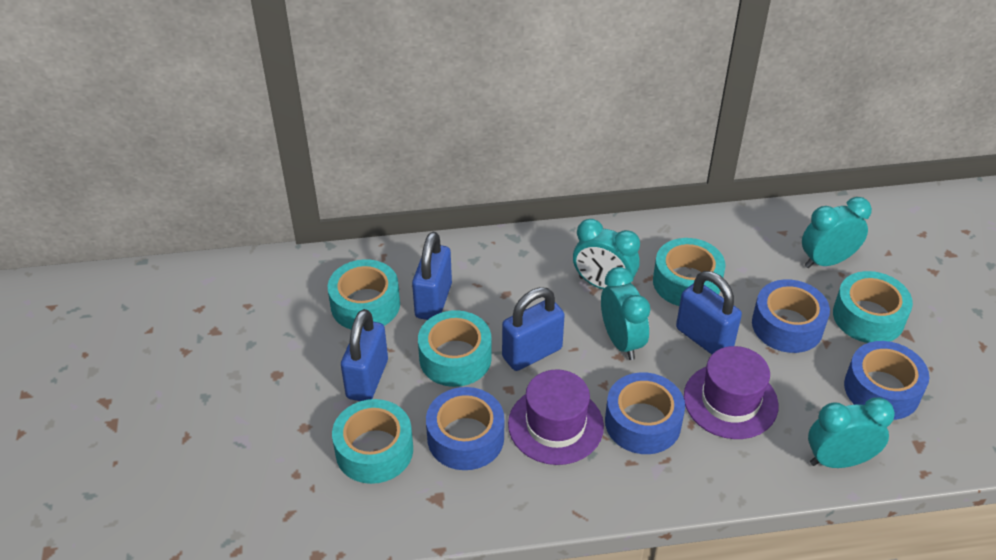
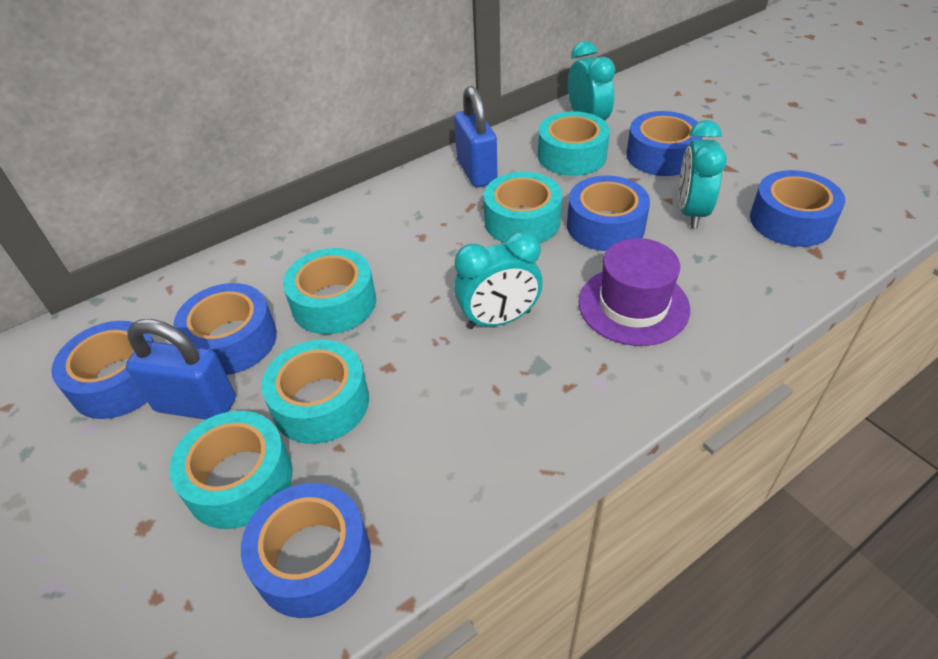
blue padlock: 4 -> 2
blue tape: 4 -> 6
purple hat: 2 -> 1
turquoise clock: 4 -> 3

